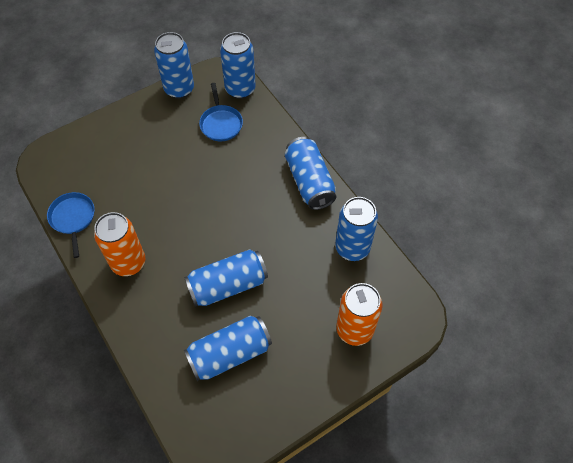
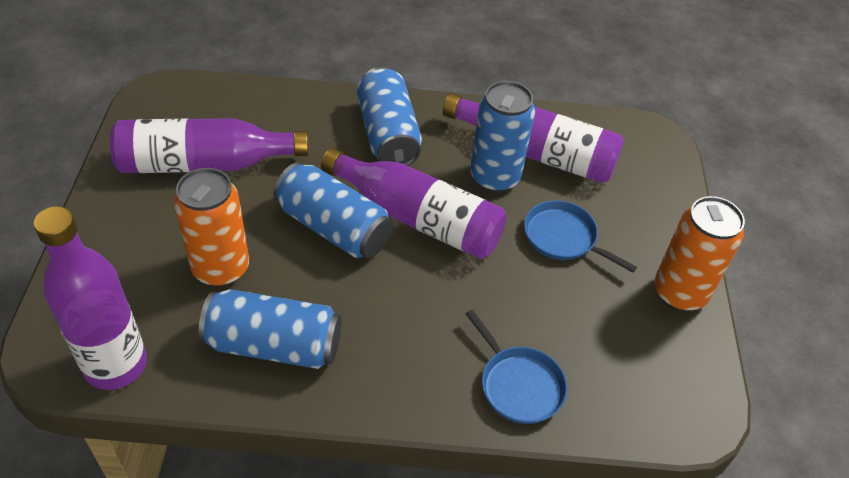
blue can: 6 -> 4
purple bottle: 0 -> 4

